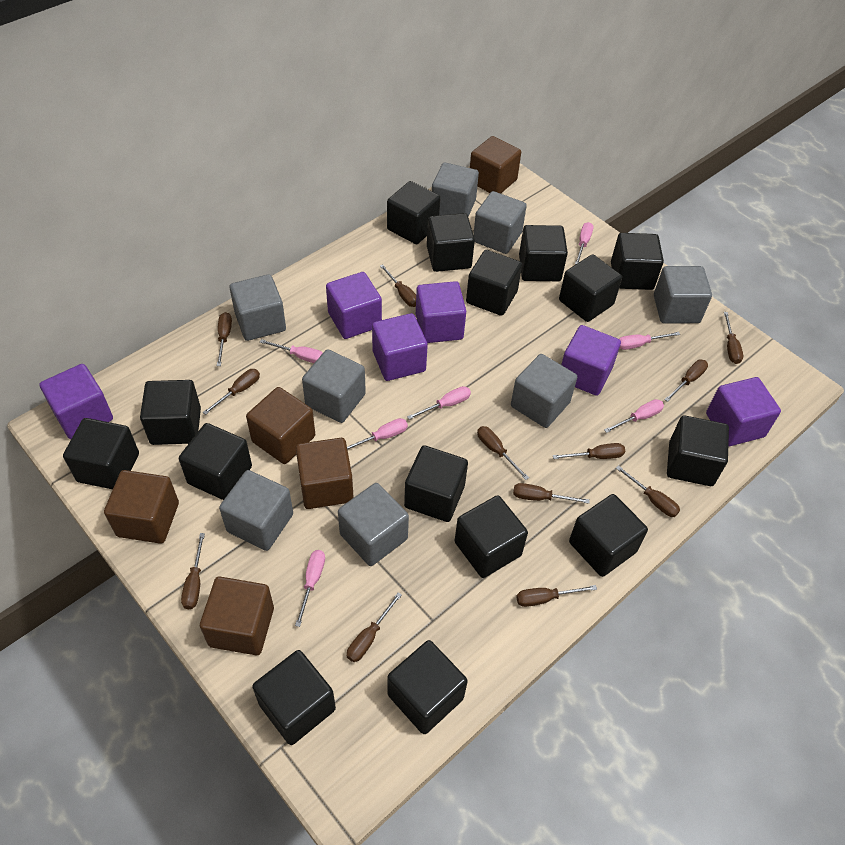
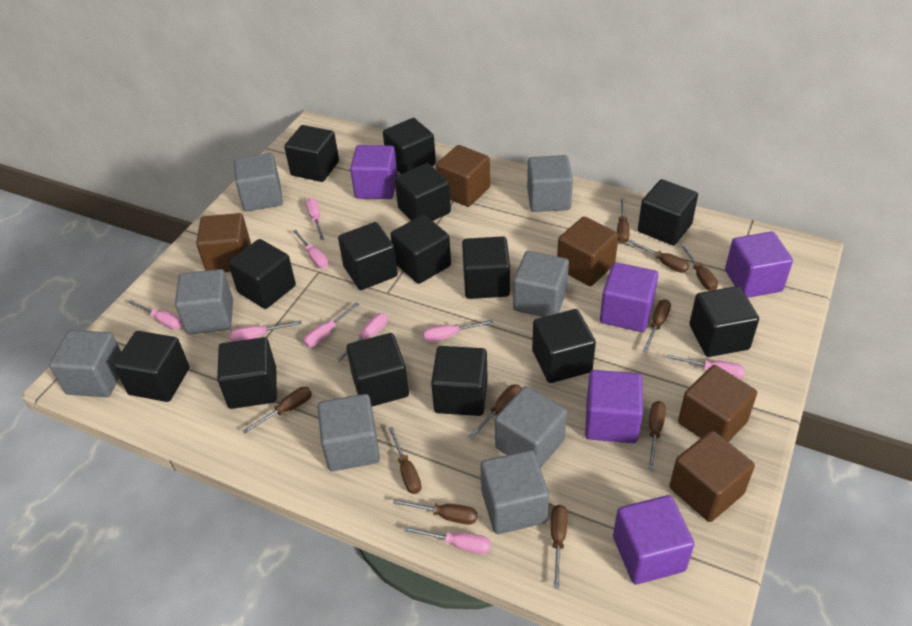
black cube: 15 -> 14
brown screwdriver: 12 -> 10
pink screwdriver: 7 -> 9
purple cube: 6 -> 5

